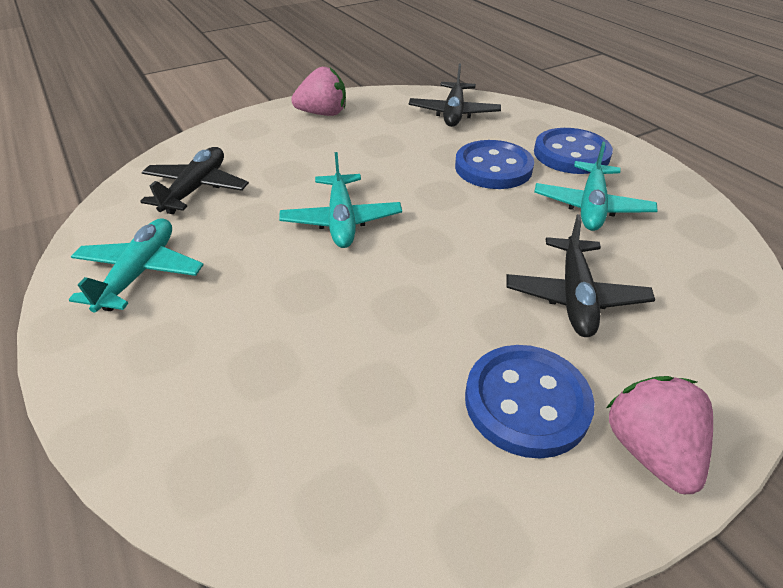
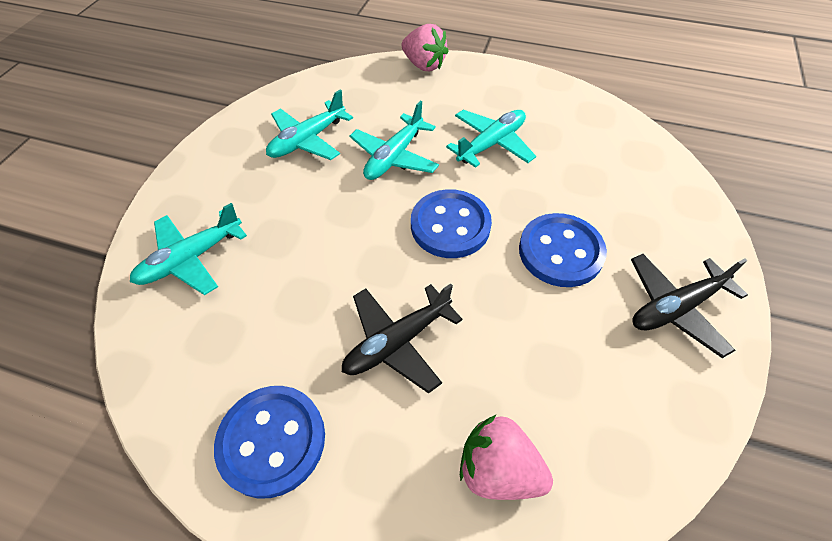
black plane: 3 -> 2
turquoise plane: 3 -> 4

